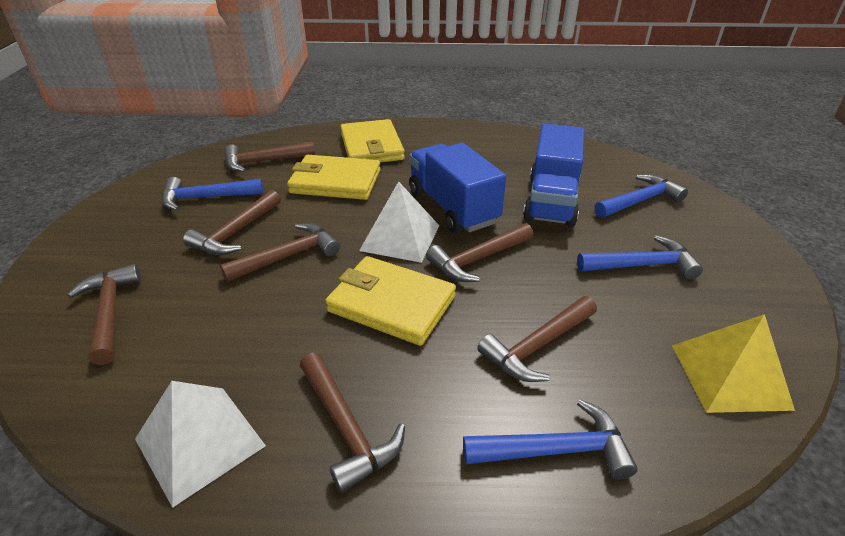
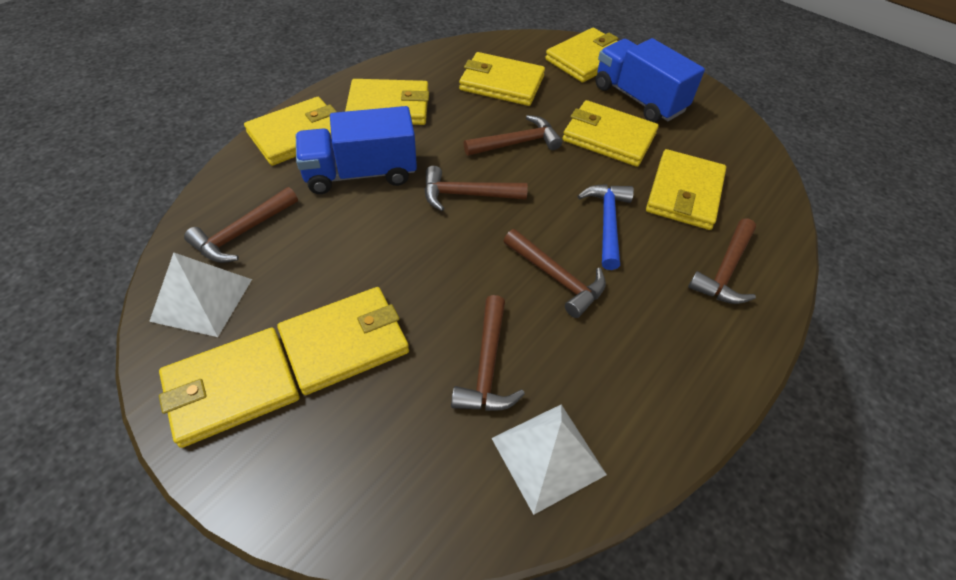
blue hammer: 4 -> 1
brown hammer: 7 -> 6
yellow pyramid: 1 -> 0
yellow wallet: 3 -> 8

